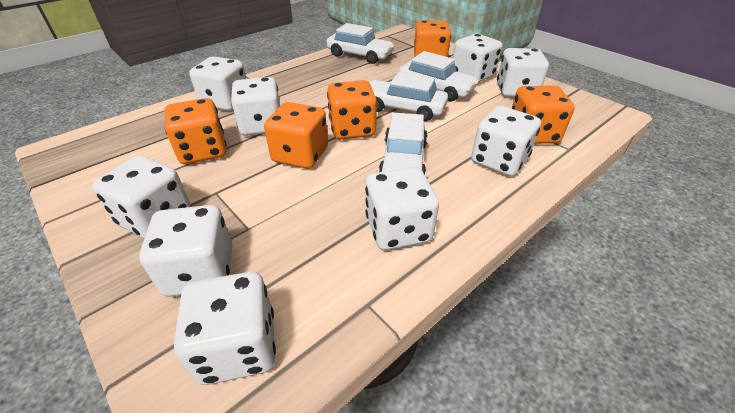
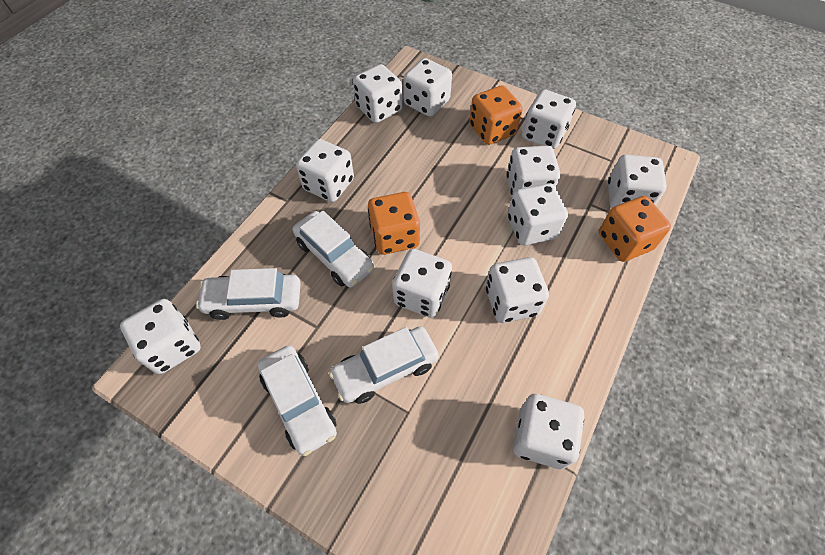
orange dice: 5 -> 3
white dice: 9 -> 11

